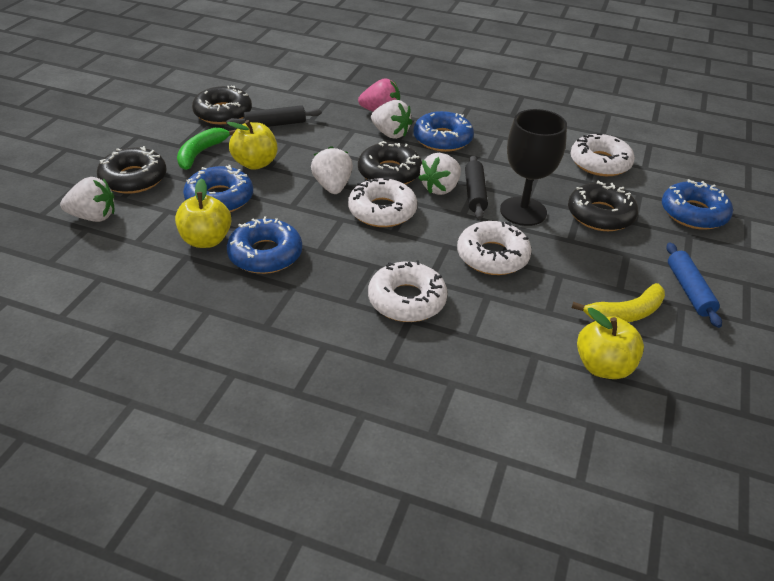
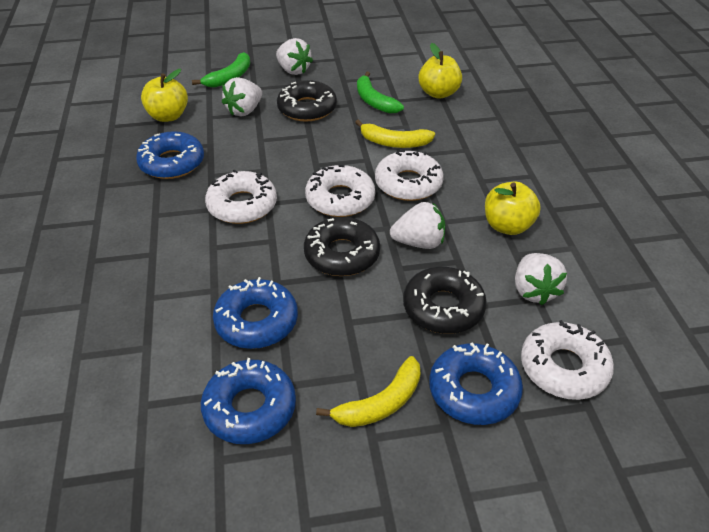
black donut: 4 -> 3
black goblet: 1 -> 0
black rolling pin: 2 -> 0
blue rolling pin: 1 -> 0
green banana: 1 -> 2
pink strawberry: 1 -> 0
yellow banana: 1 -> 2

